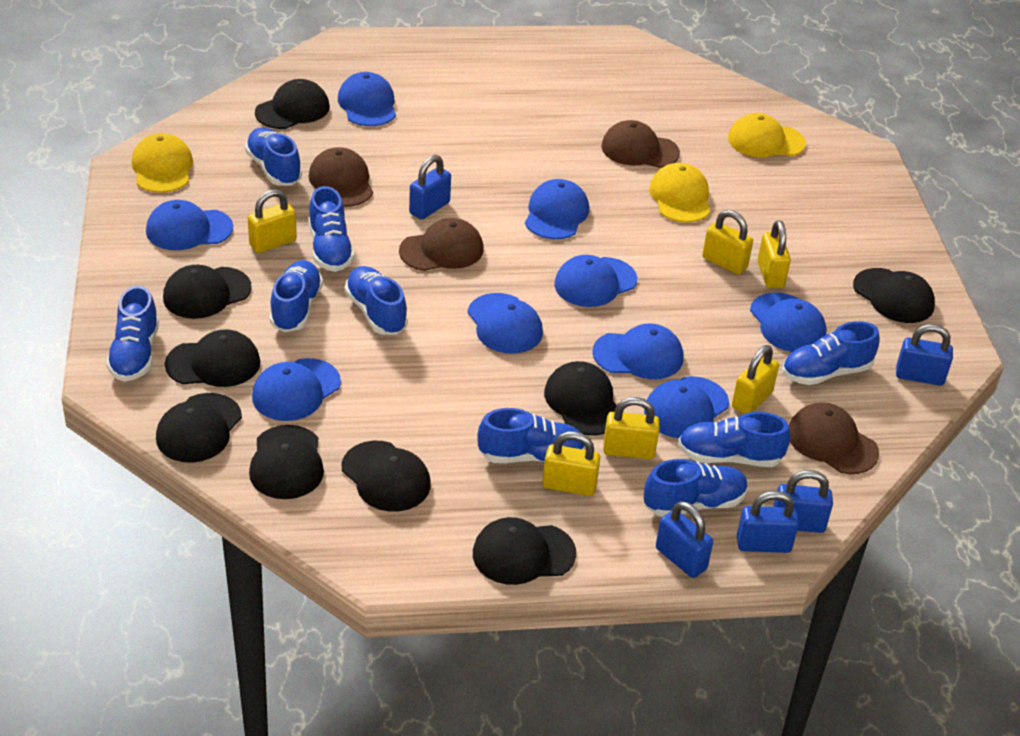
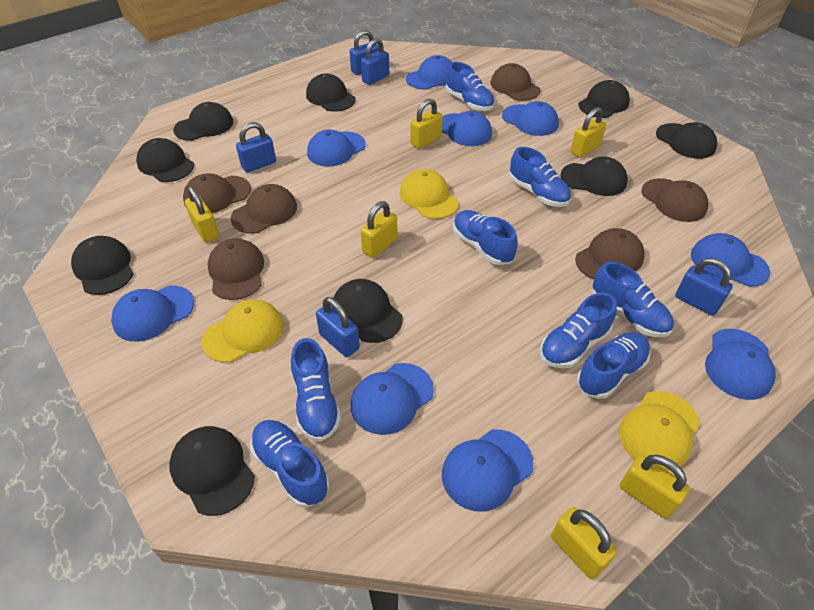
blue shoe: 9 -> 8
brown cap: 4 -> 6

